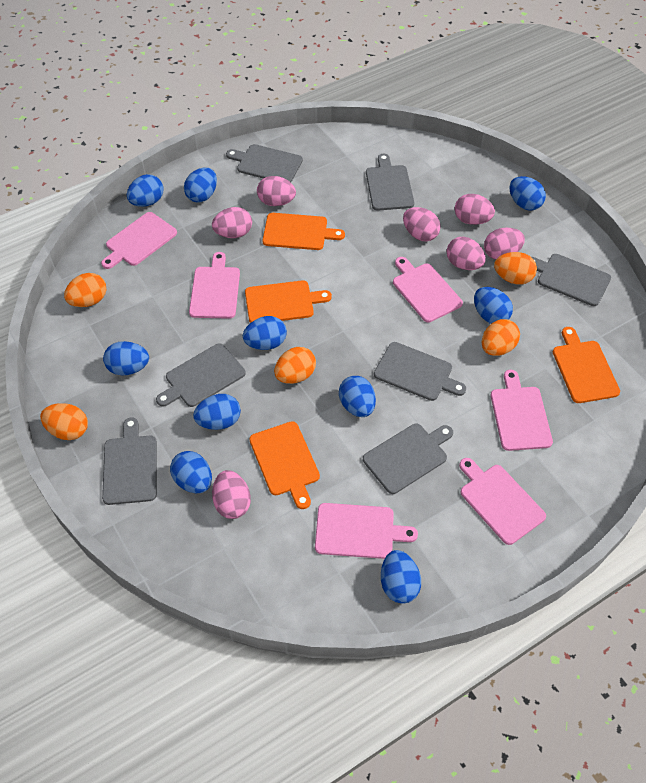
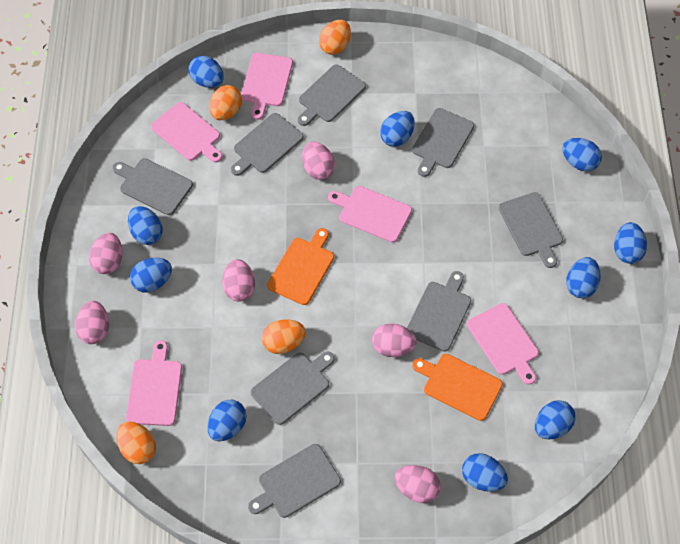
grey cutting board: 7 -> 8
orange cutting board: 4 -> 2
orange egg: 5 -> 4
pink cutting board: 6 -> 5
pink egg: 7 -> 6

